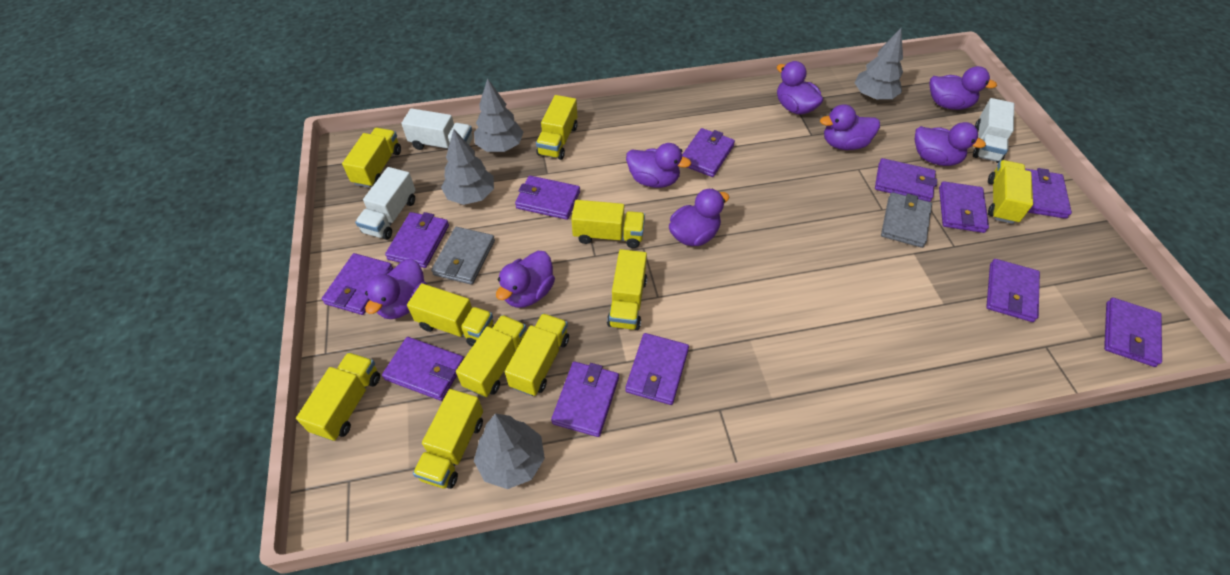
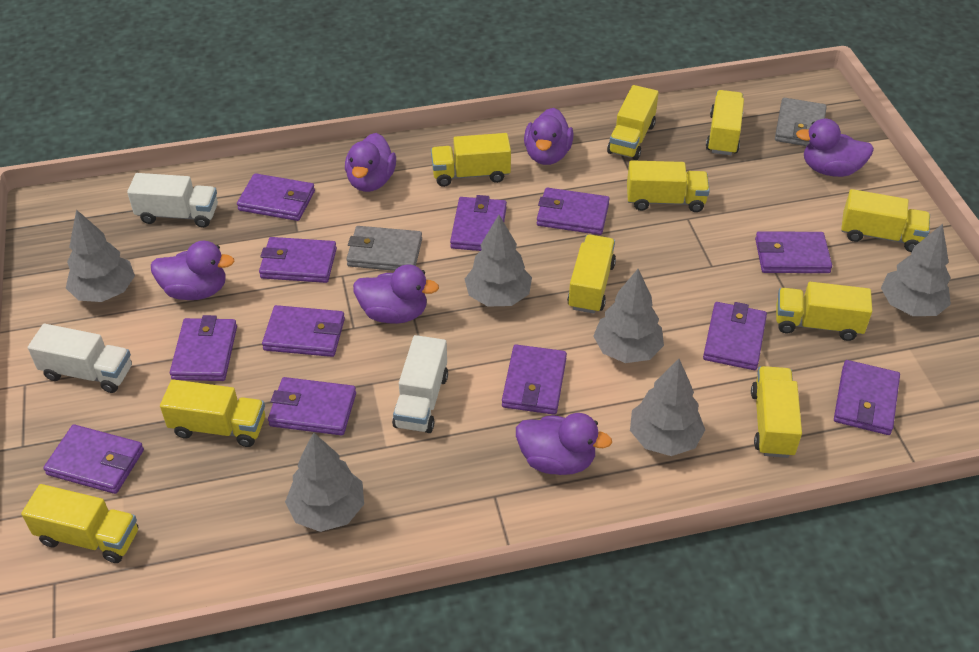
grey tree: 4 -> 6
purple duck: 8 -> 6

